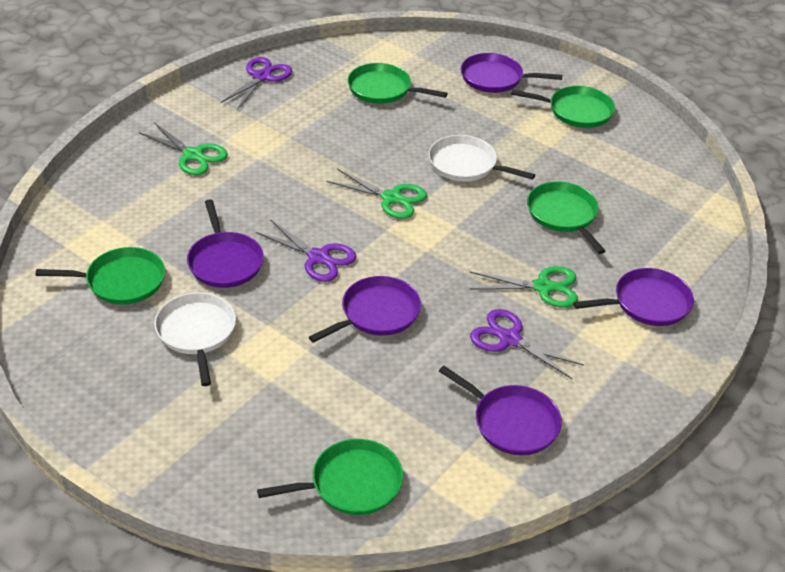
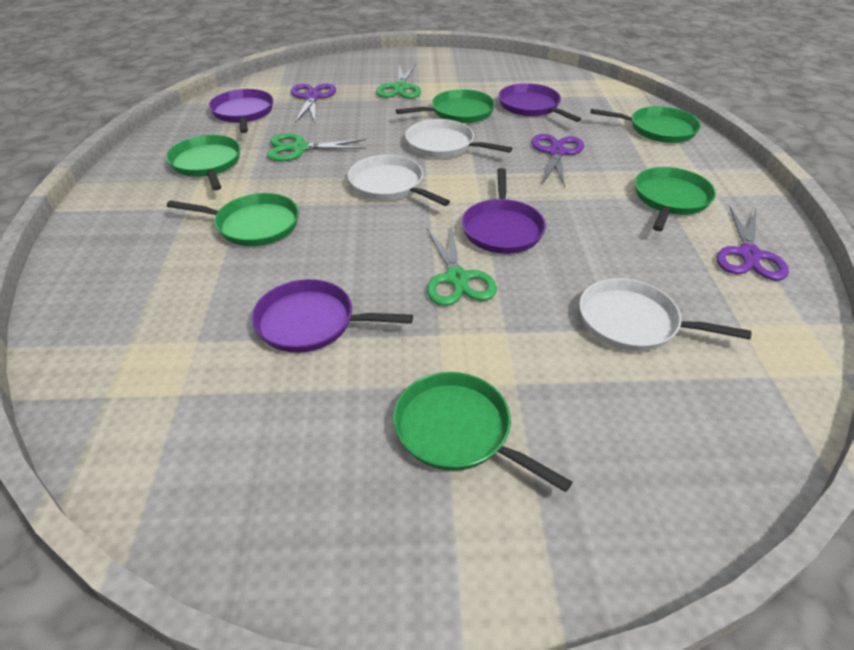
green pan: 5 -> 6
purple pan: 5 -> 4
white pan: 2 -> 3

